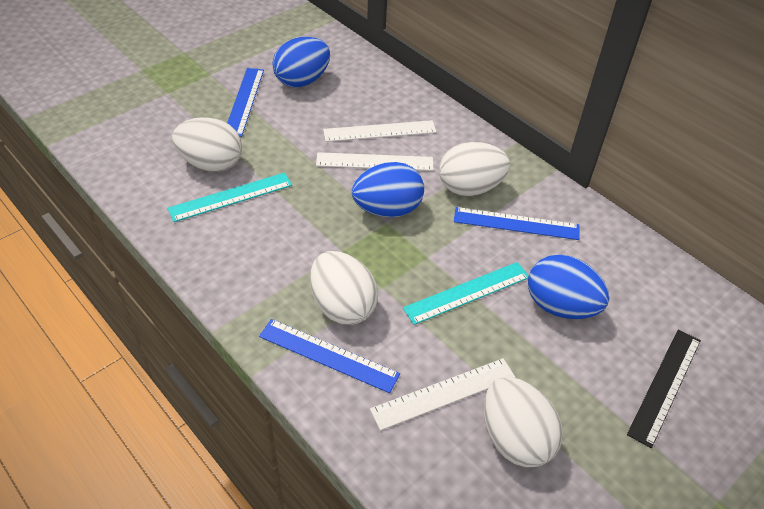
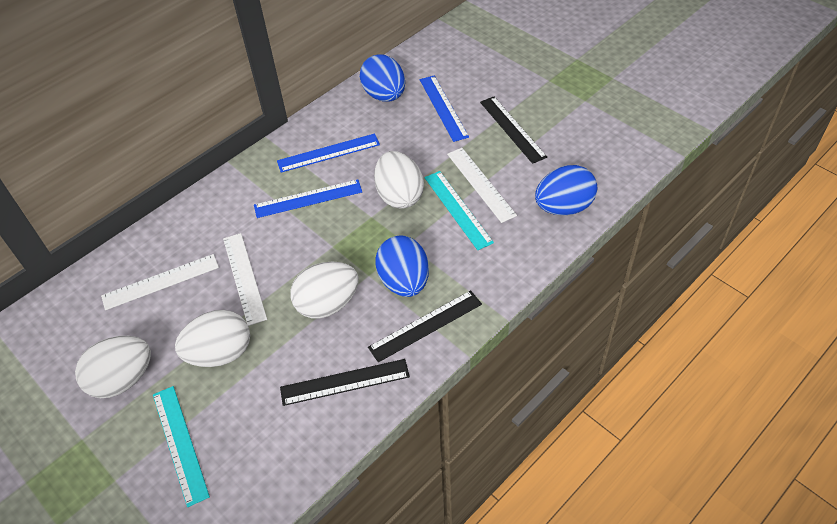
black ruler: 1 -> 3

